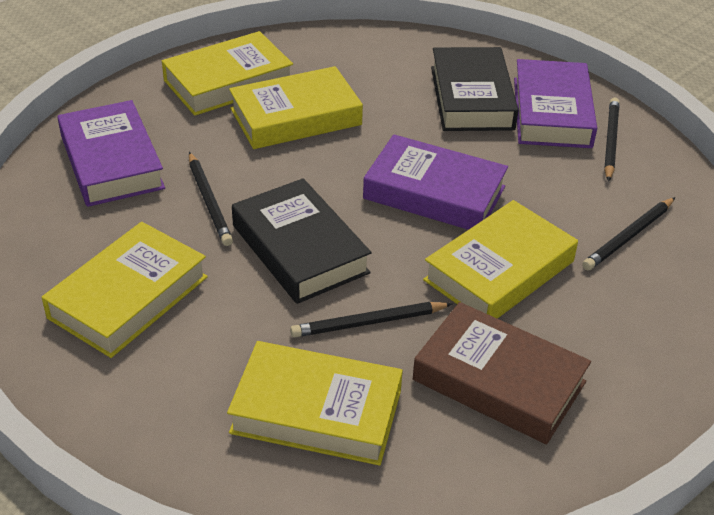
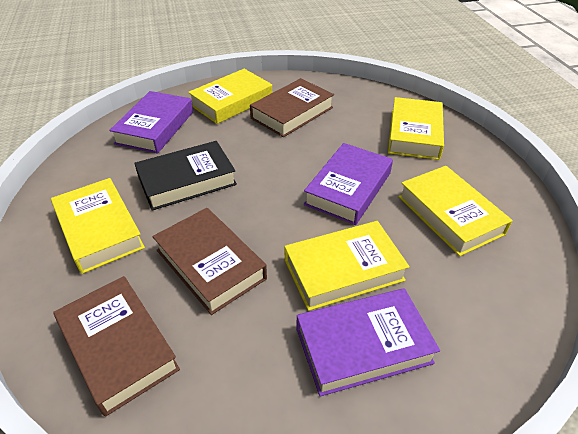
black book: 2 -> 1
black pencil: 4 -> 0
brown book: 1 -> 3

